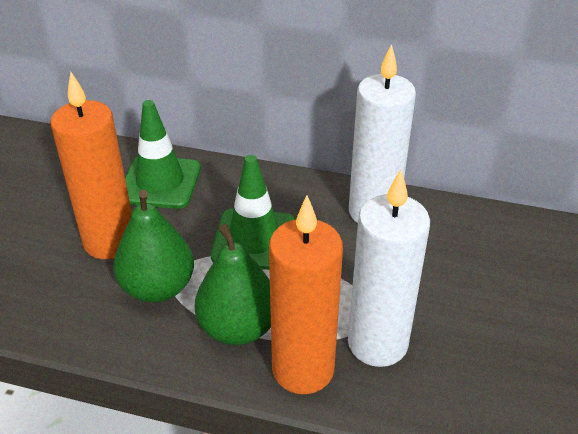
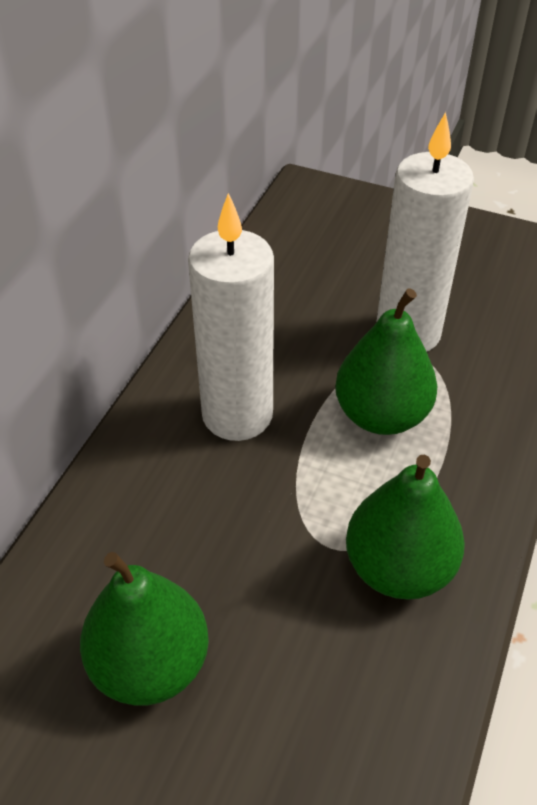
green pear: 2 -> 3
green traffic cone: 2 -> 0
orange candle: 2 -> 0

